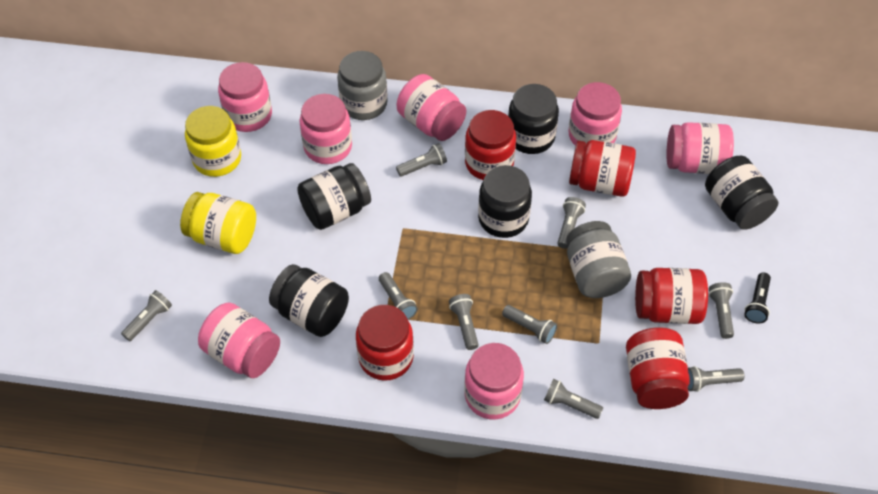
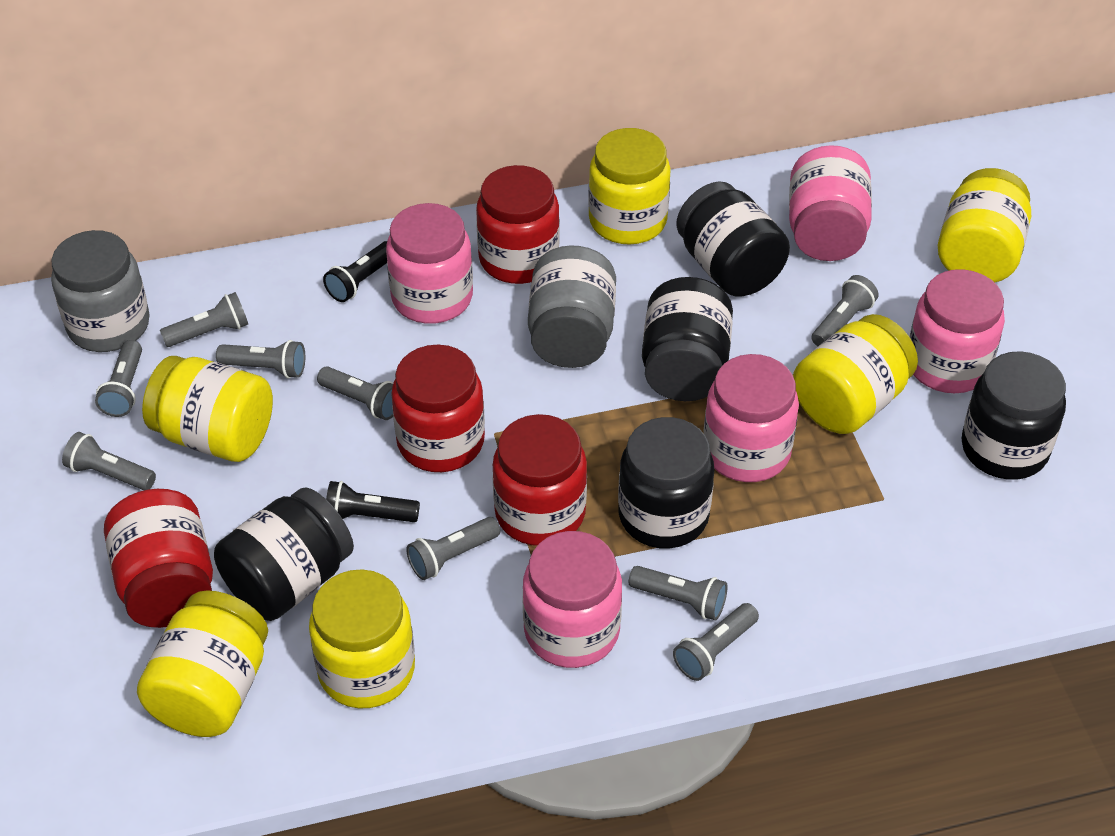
black flashlight: 1 -> 2
pink jar: 7 -> 5
red jar: 5 -> 4
yellow jar: 2 -> 6

